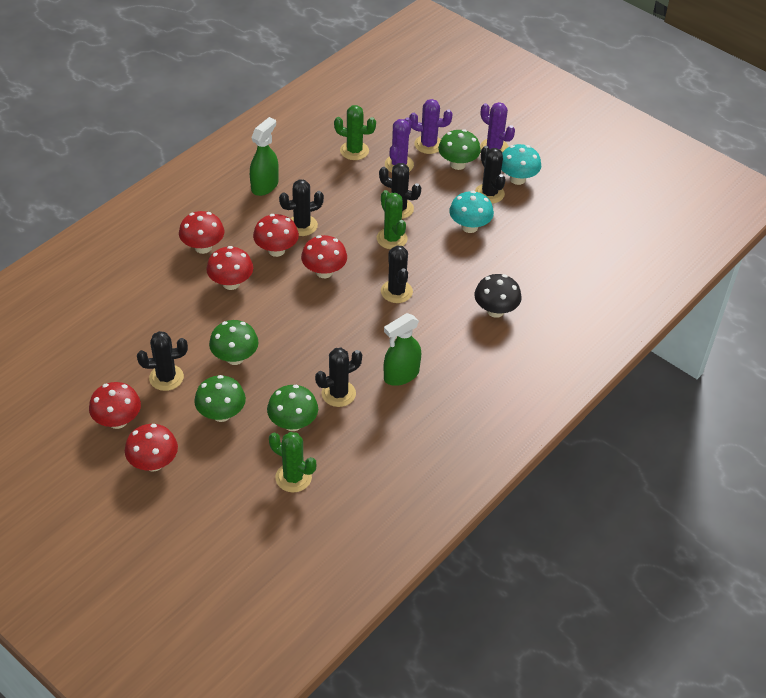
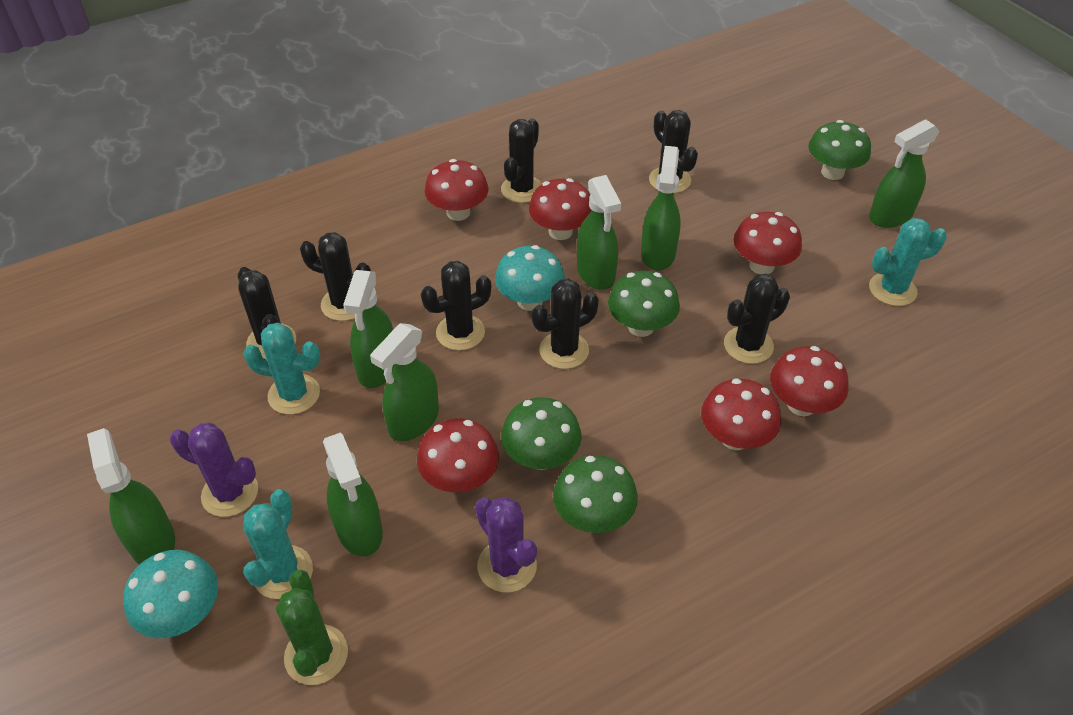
black cactus: 6 -> 7
black mushroom: 1 -> 0
green cactus: 3 -> 1
green spray bottle: 2 -> 7
purple cactus: 3 -> 2
turquoise cactus: 0 -> 3

